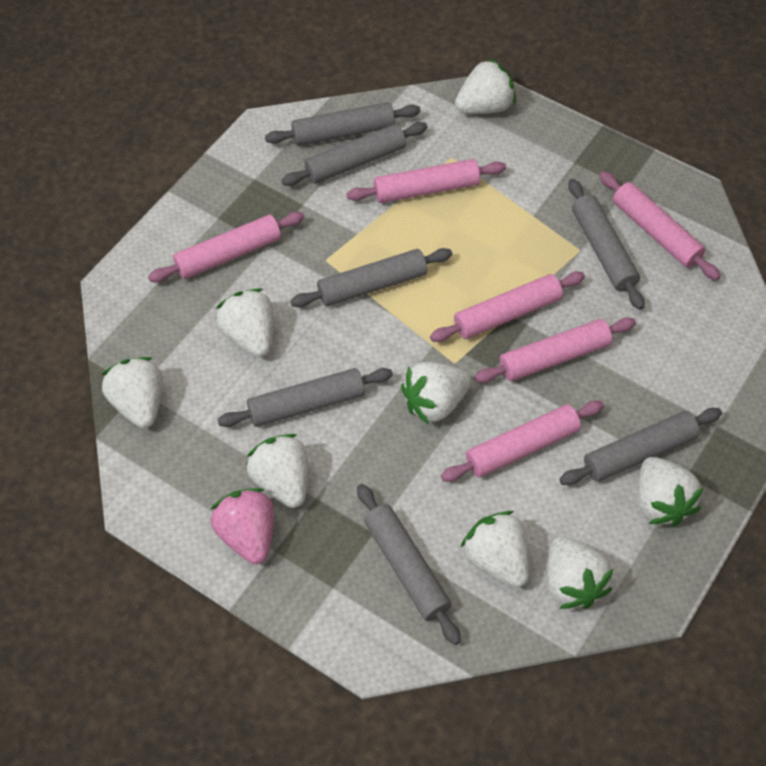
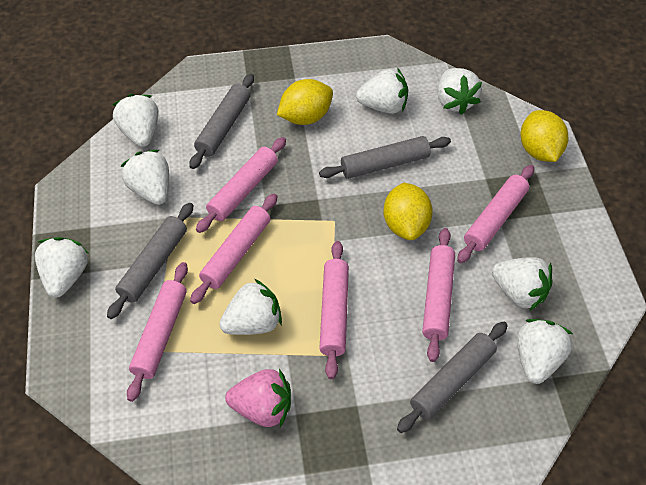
grey rolling pin: 7 -> 4
yellow lemon: 0 -> 3

